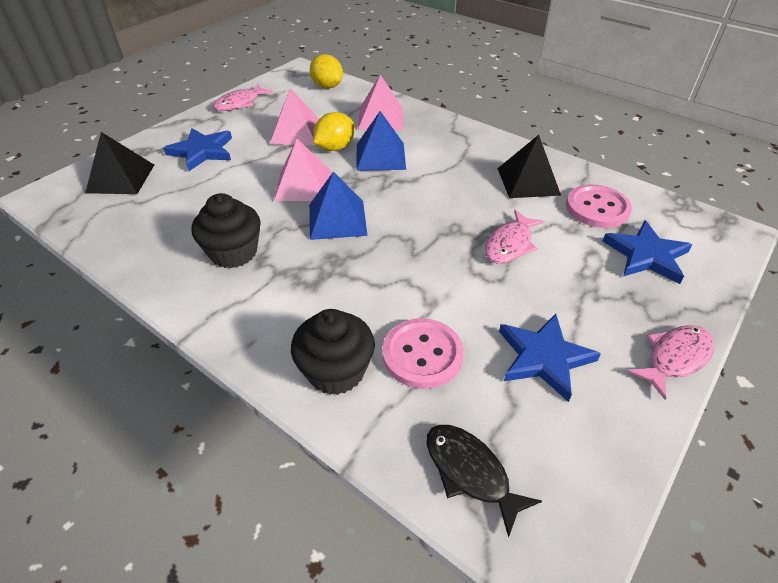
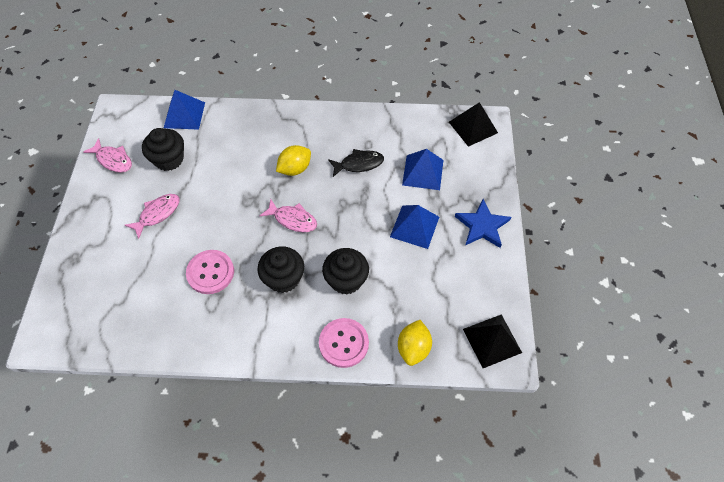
black cupcake: 2 -> 3
blue pyramid: 2 -> 3
blue star: 3 -> 1
pink pyramid: 3 -> 0

